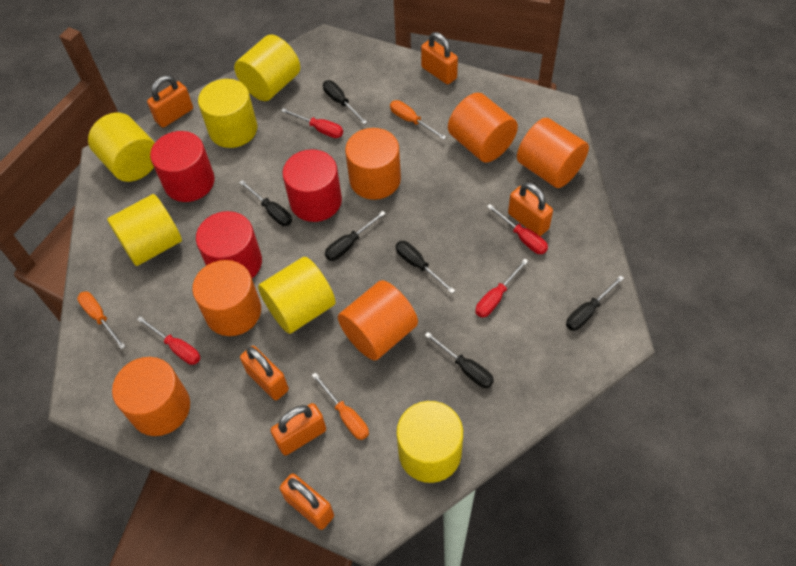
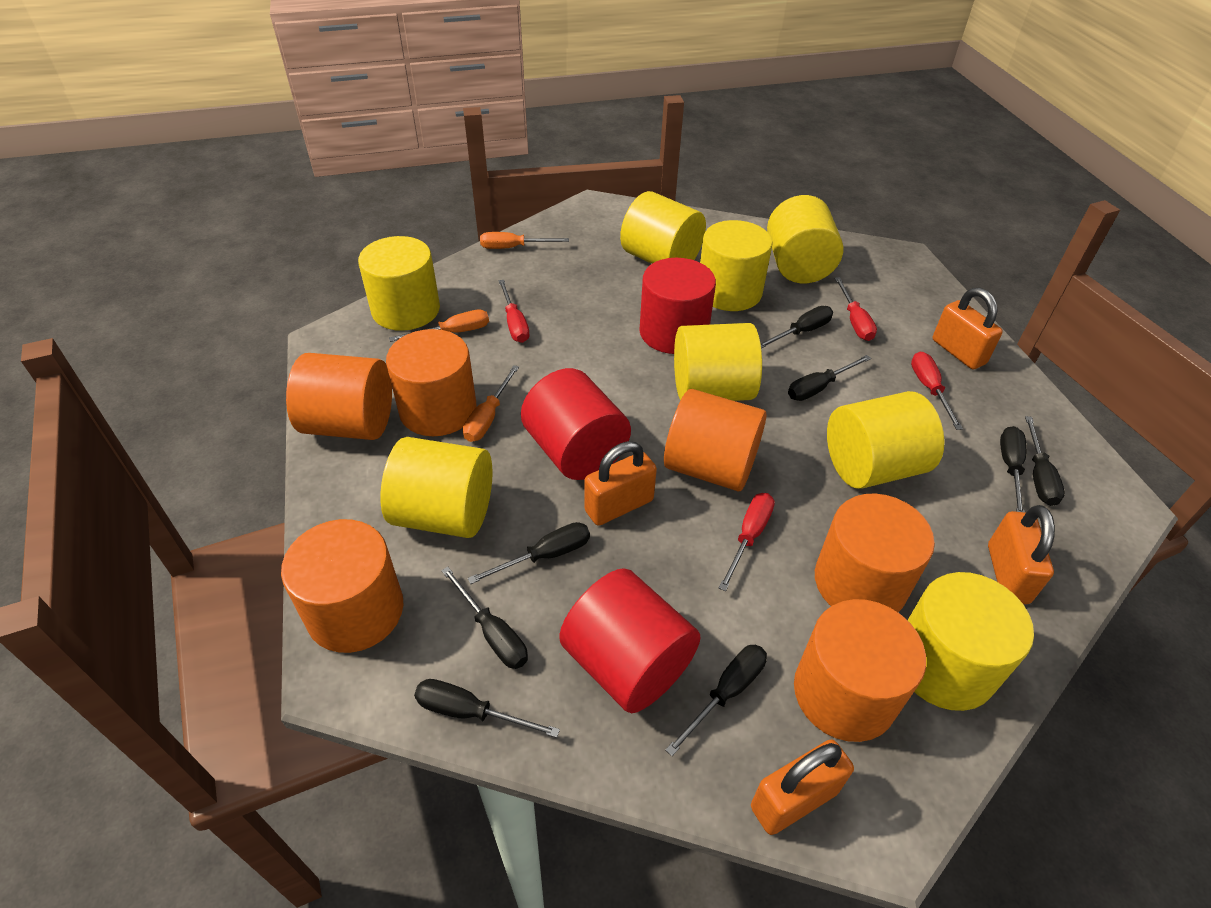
black screwdriver: 6 -> 8
orange padlock: 6 -> 4
yellow cylinder: 6 -> 8

